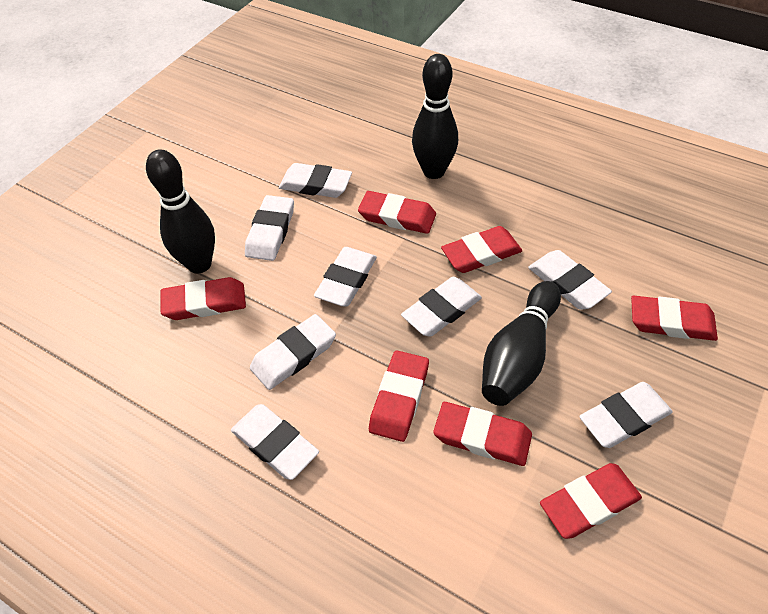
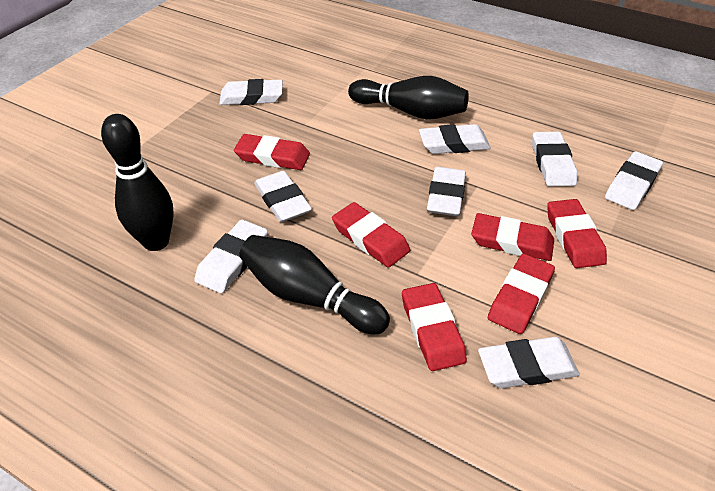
red eraser: 7 -> 6

